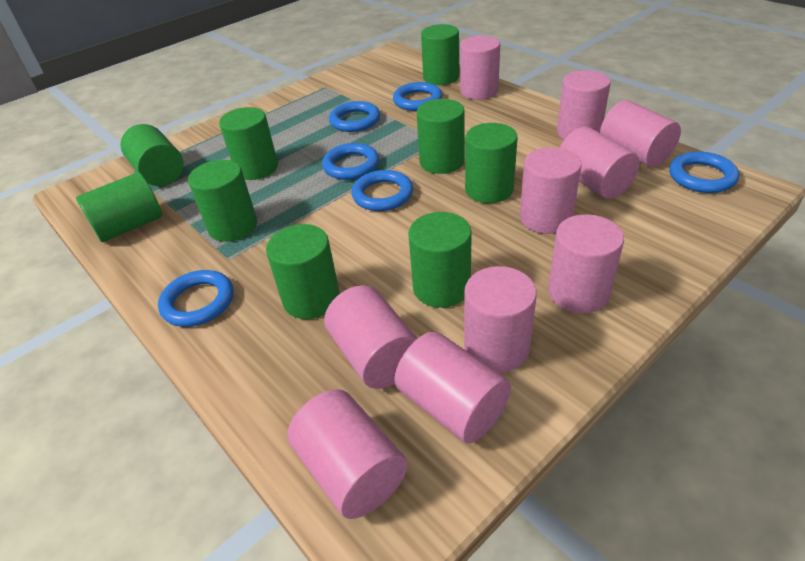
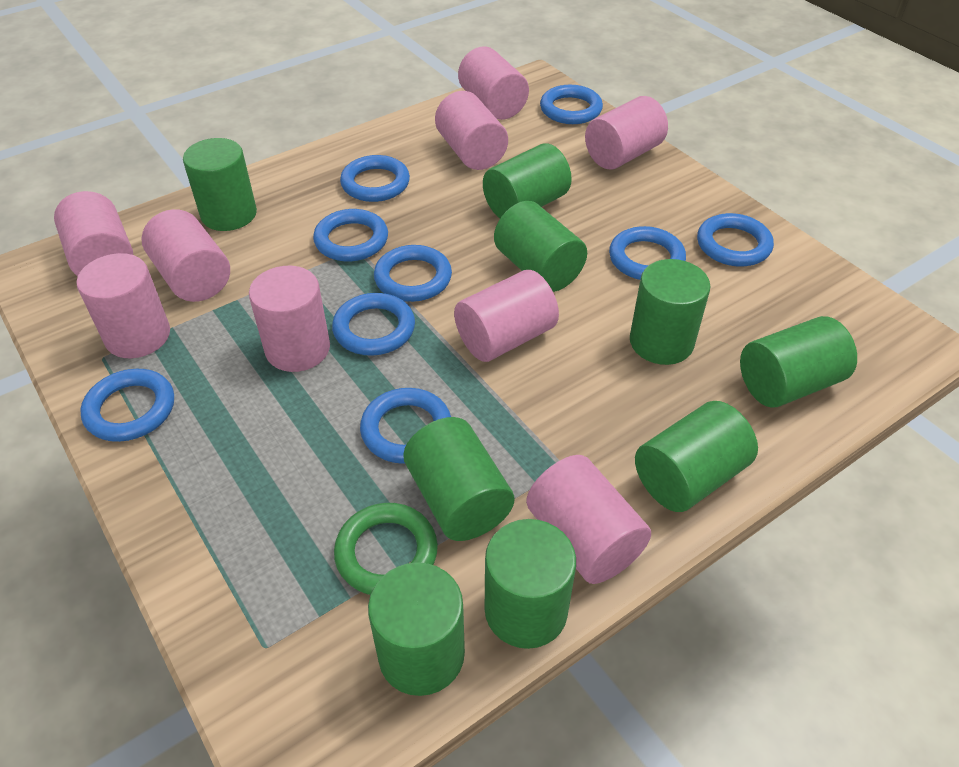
blue ring: 6 -> 9
green ring: 0 -> 1
pink cylinder: 10 -> 9

